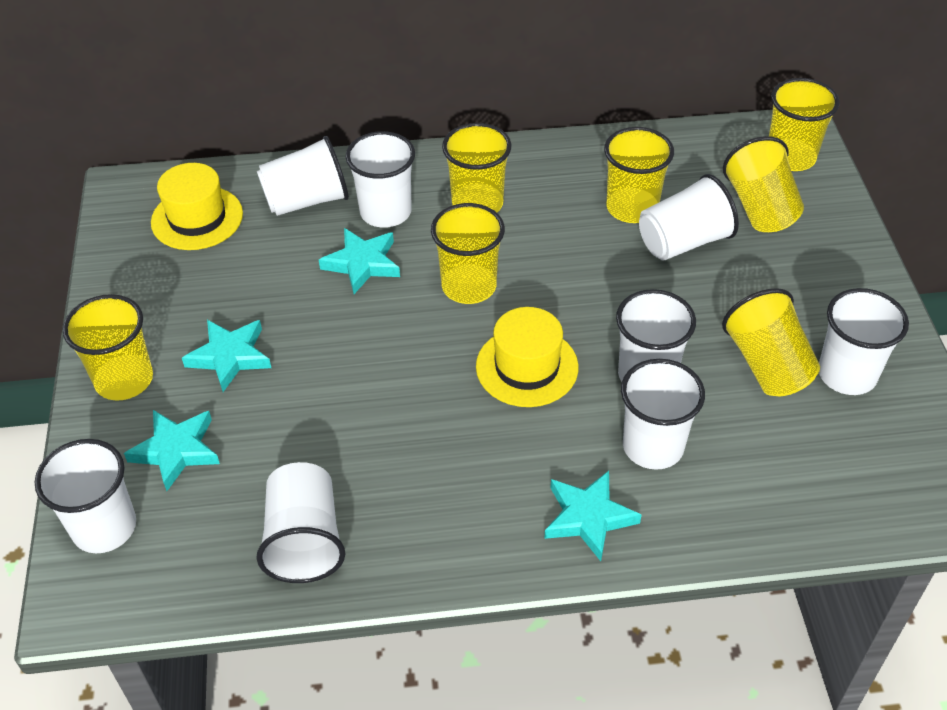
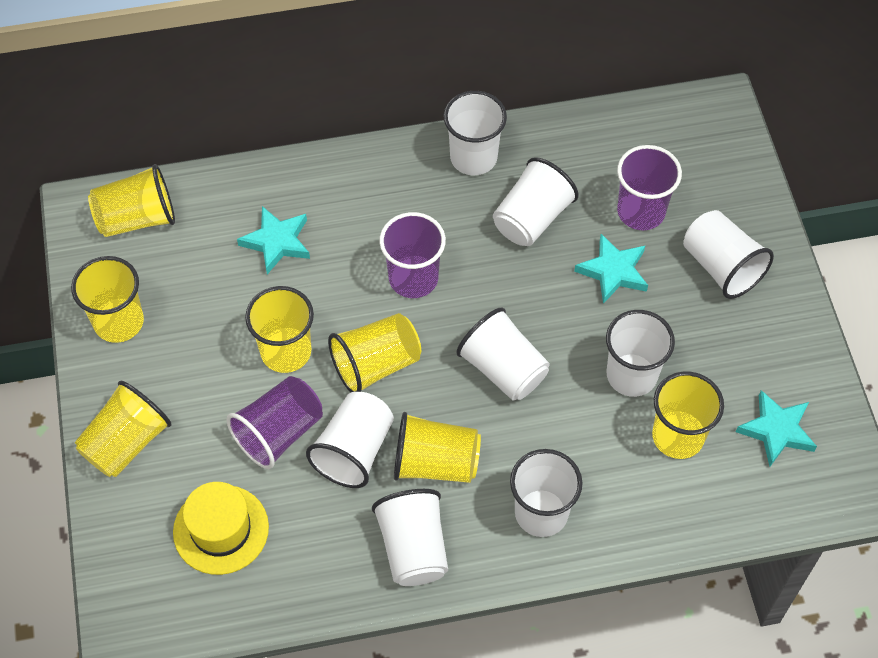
purple cup: 0 -> 3
turquoise star: 4 -> 3
yellow hat: 2 -> 1

